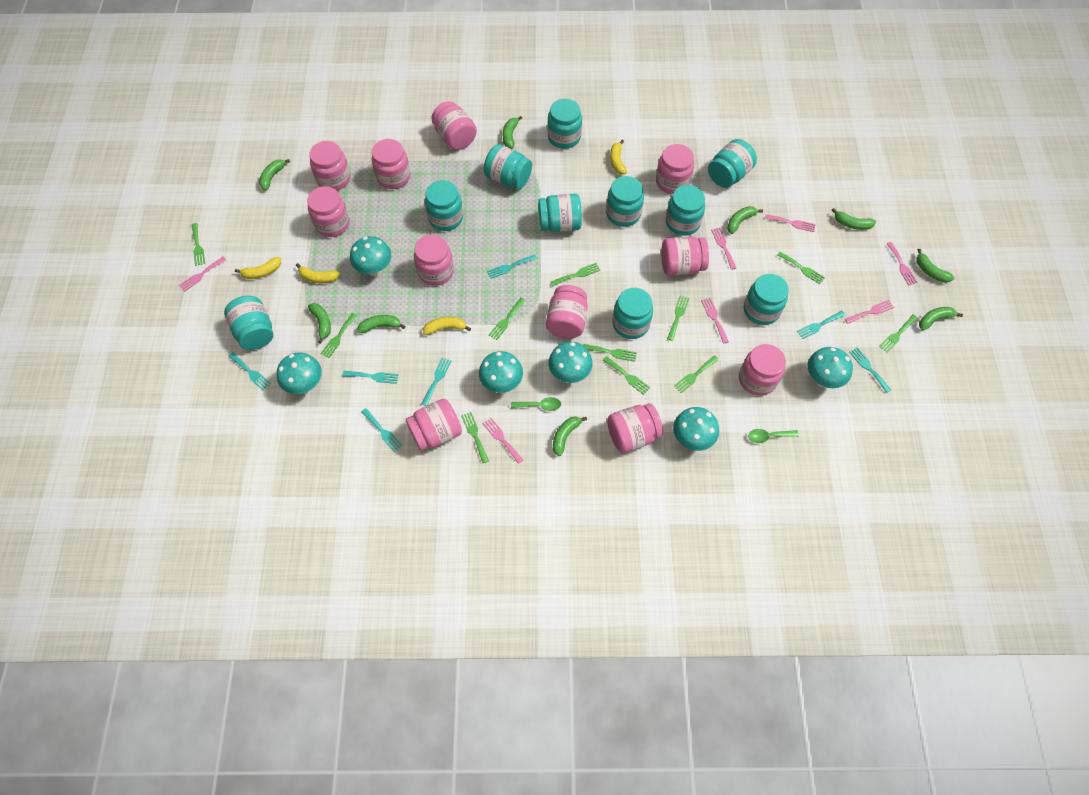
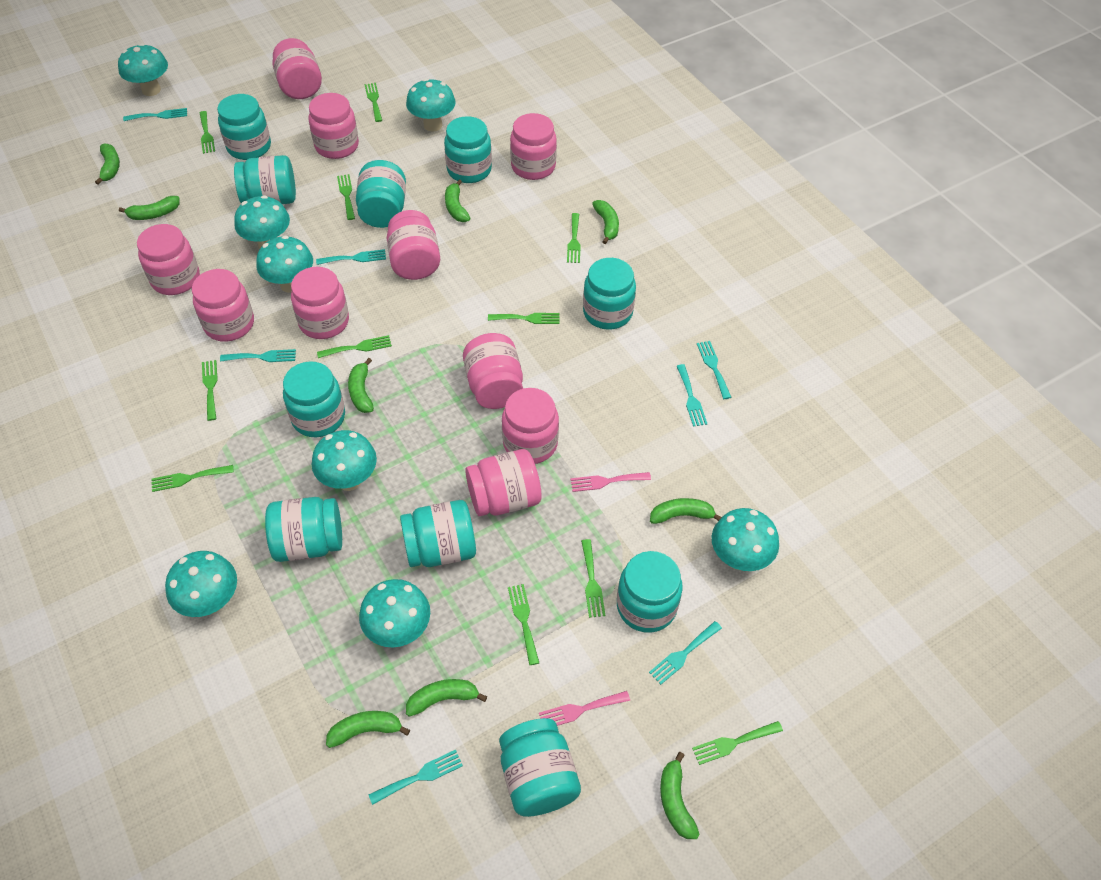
green spoon: 2 -> 0
pink fork: 7 -> 2
pink jar: 11 -> 10
turquoise mushroom: 6 -> 8
yellow banana: 4 -> 0

